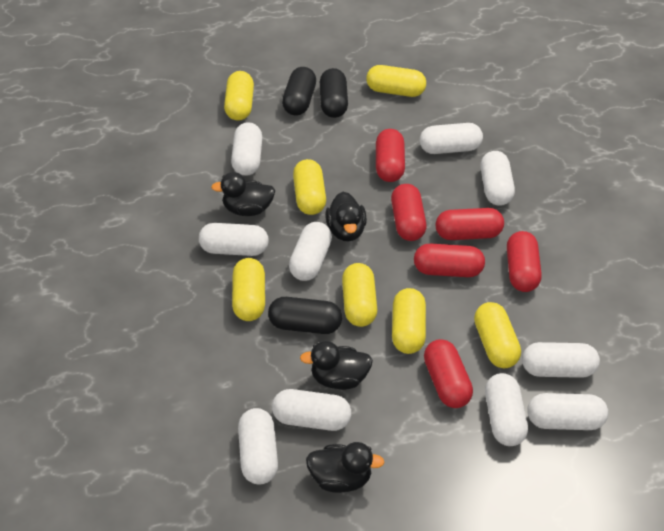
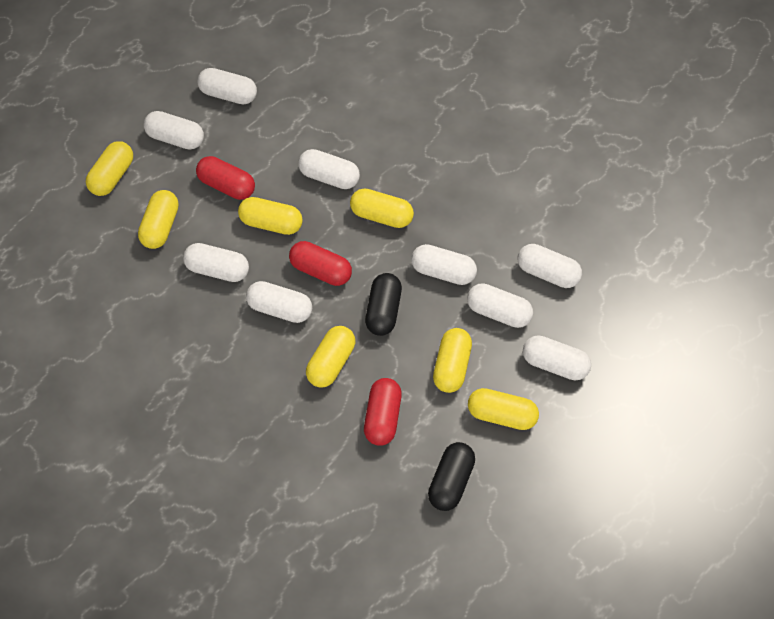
black capsule: 3 -> 2
black duck: 4 -> 0
red capsule: 6 -> 3
white capsule: 10 -> 9

